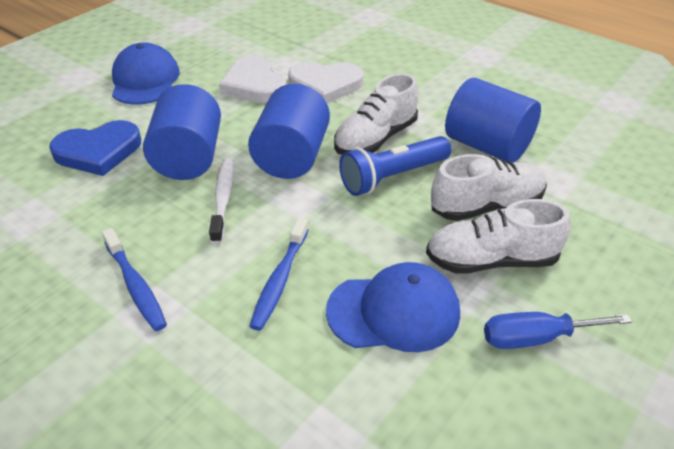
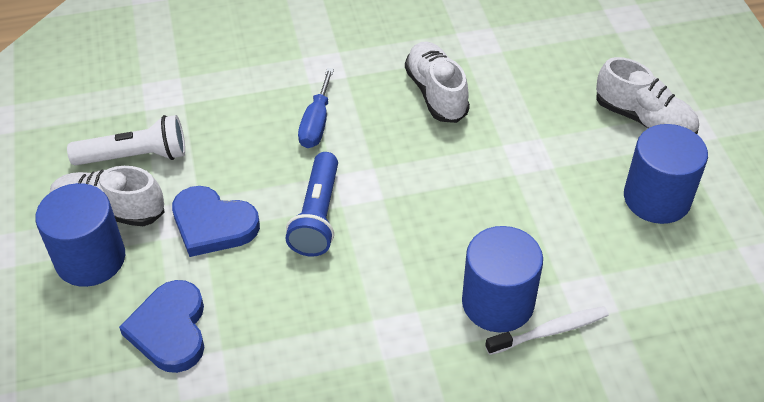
blue cap: 2 -> 0
blue heart: 1 -> 2
blue toothbrush: 2 -> 0
white flashlight: 0 -> 1
white heart: 2 -> 0

